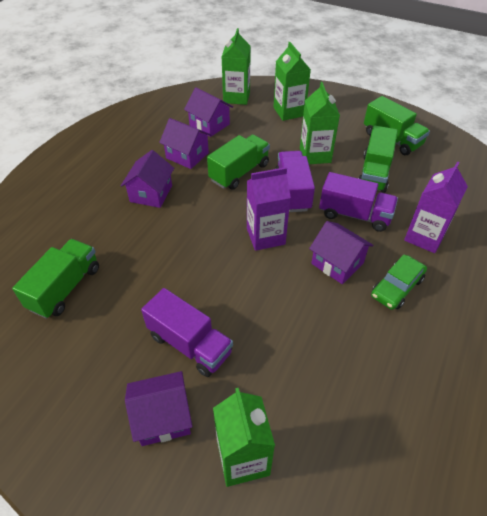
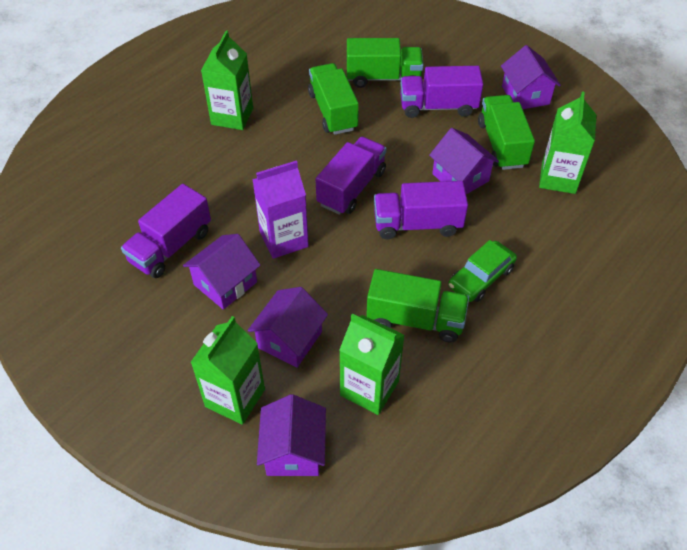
purple carton: 2 -> 1
purple truck: 3 -> 4

